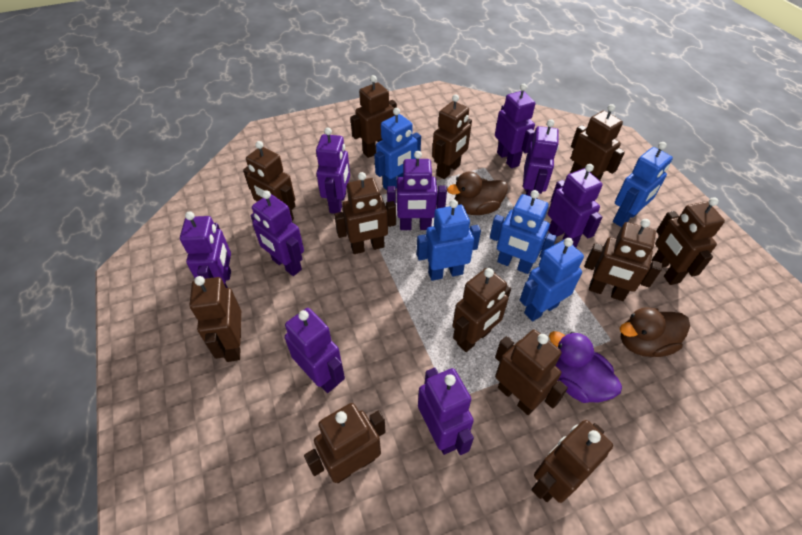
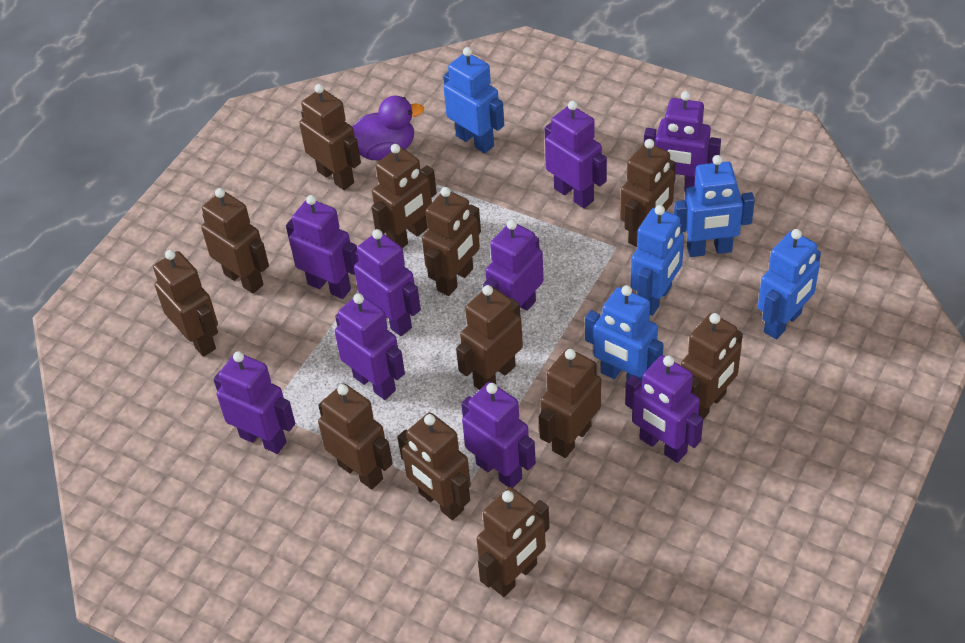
brown duck: 2 -> 0

